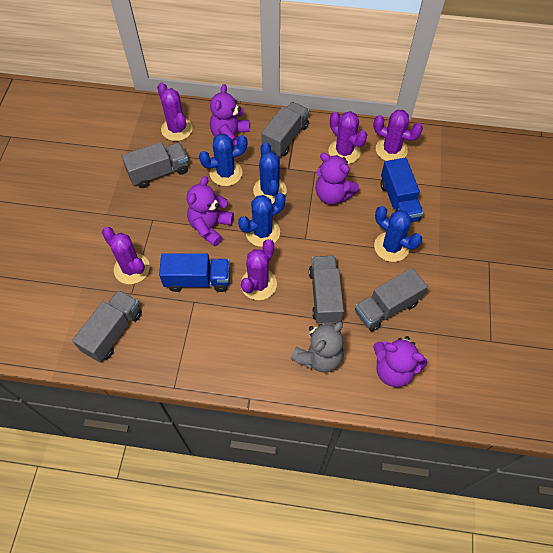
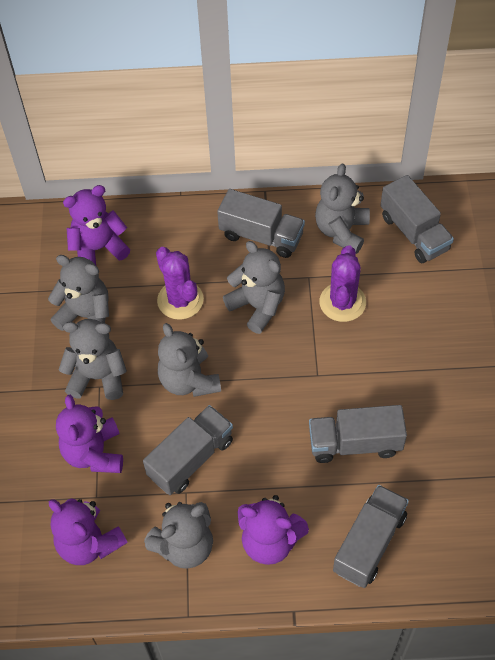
blue cactus: 4 -> 0
blue truck: 2 -> 0
grey teddy bear: 1 -> 6
purple cactus: 5 -> 2

